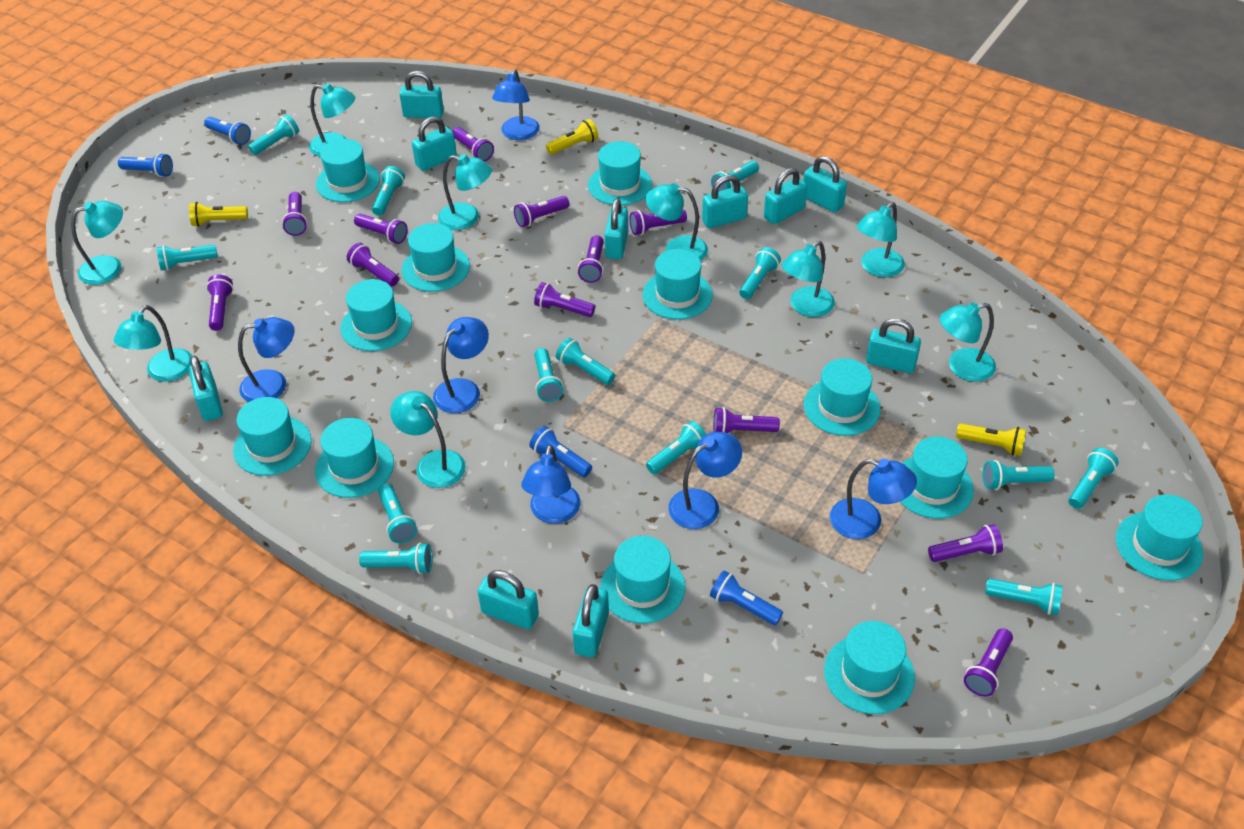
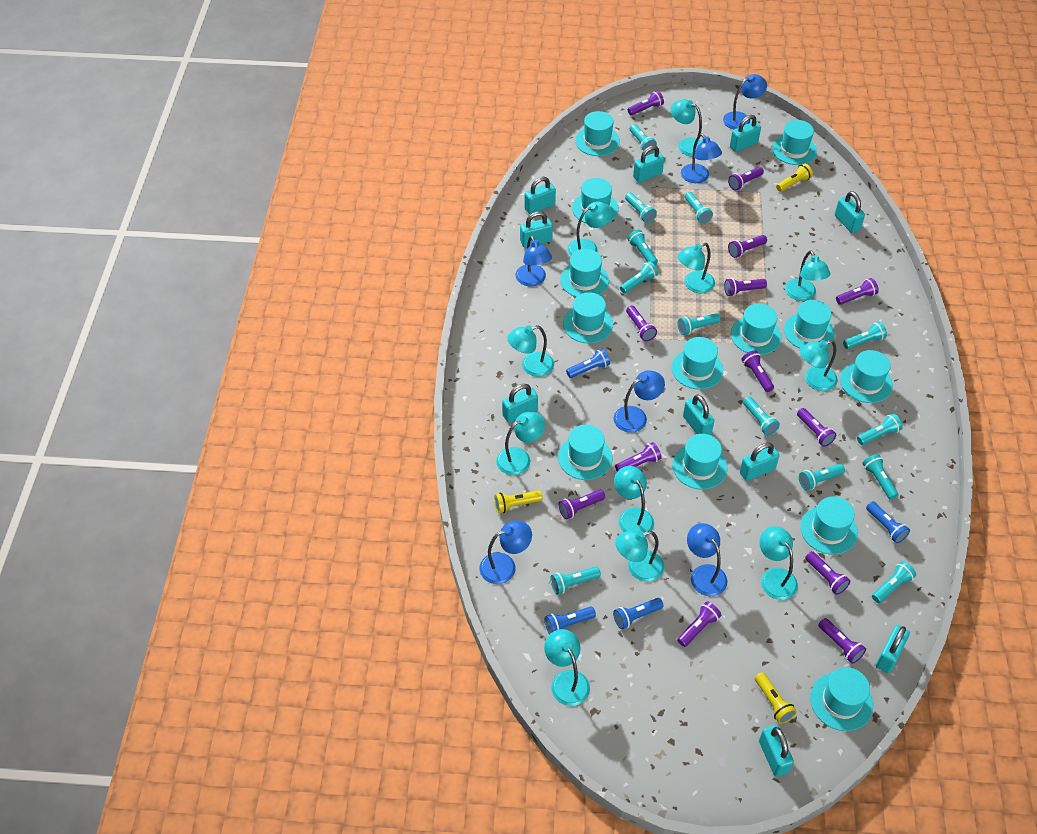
purple flashlight: 12 -> 13
turquoise hat: 12 -> 13
turquoise lamp: 9 -> 11

